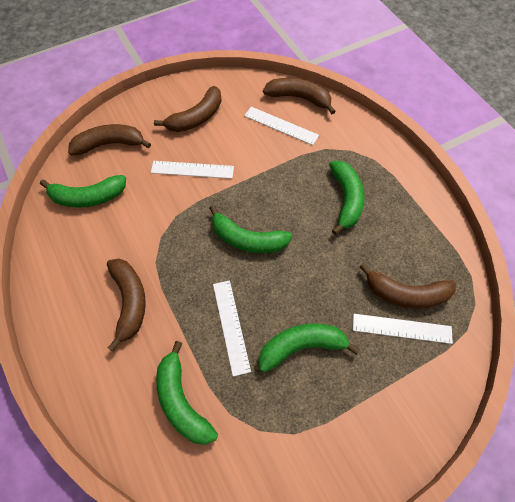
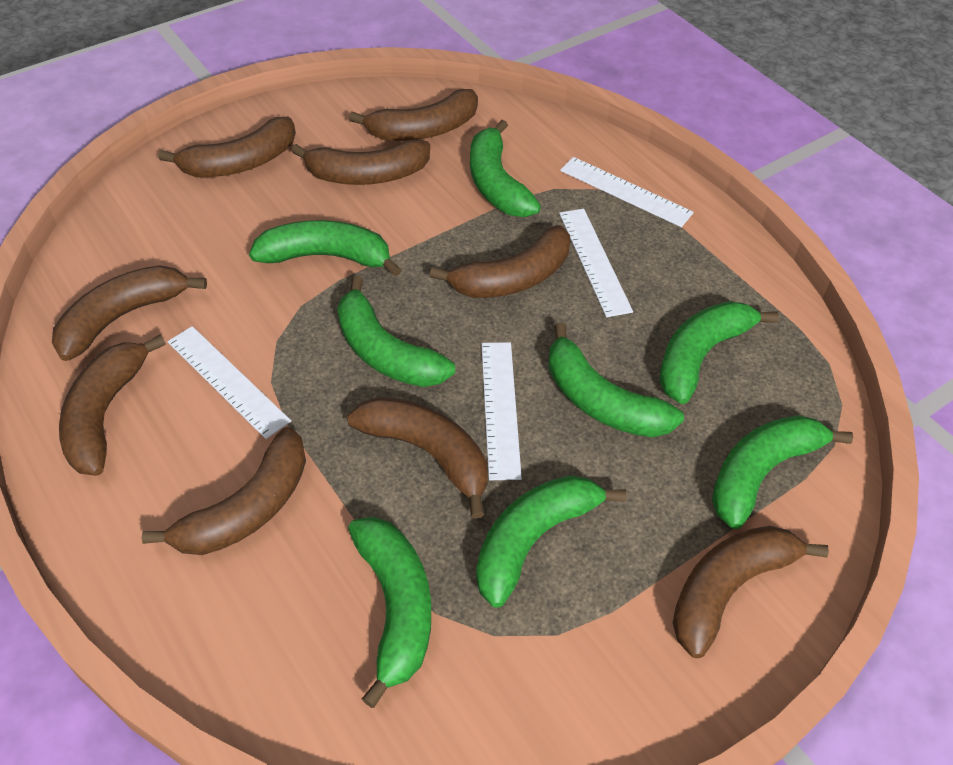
brown banana: 5 -> 9
green banana: 5 -> 8

